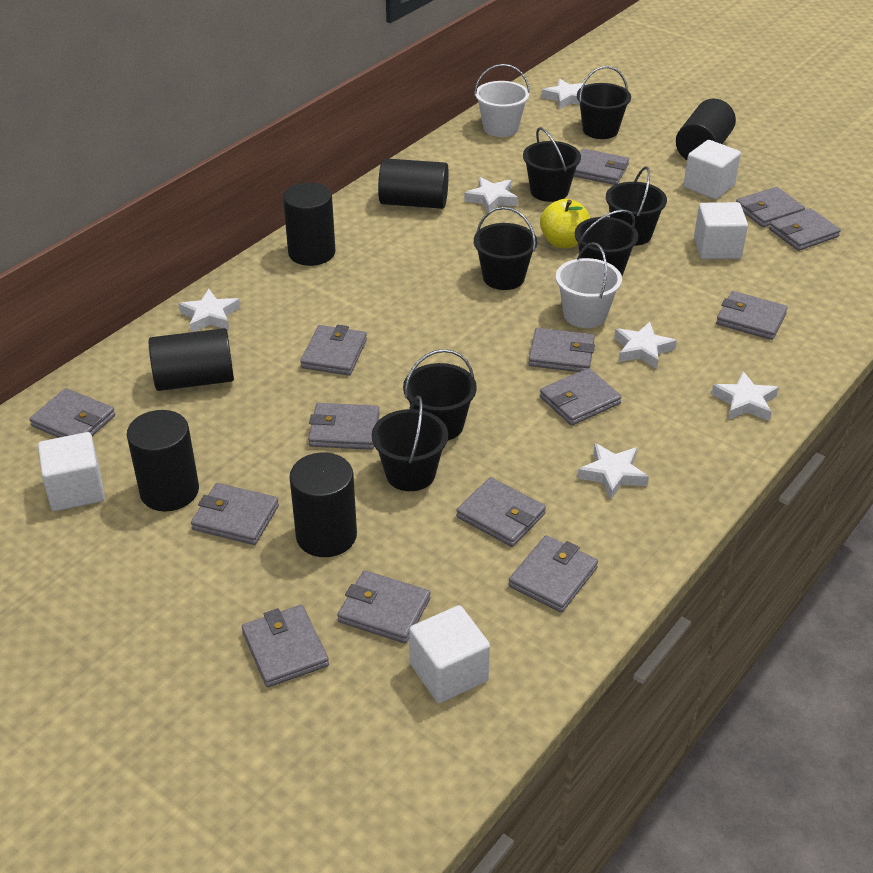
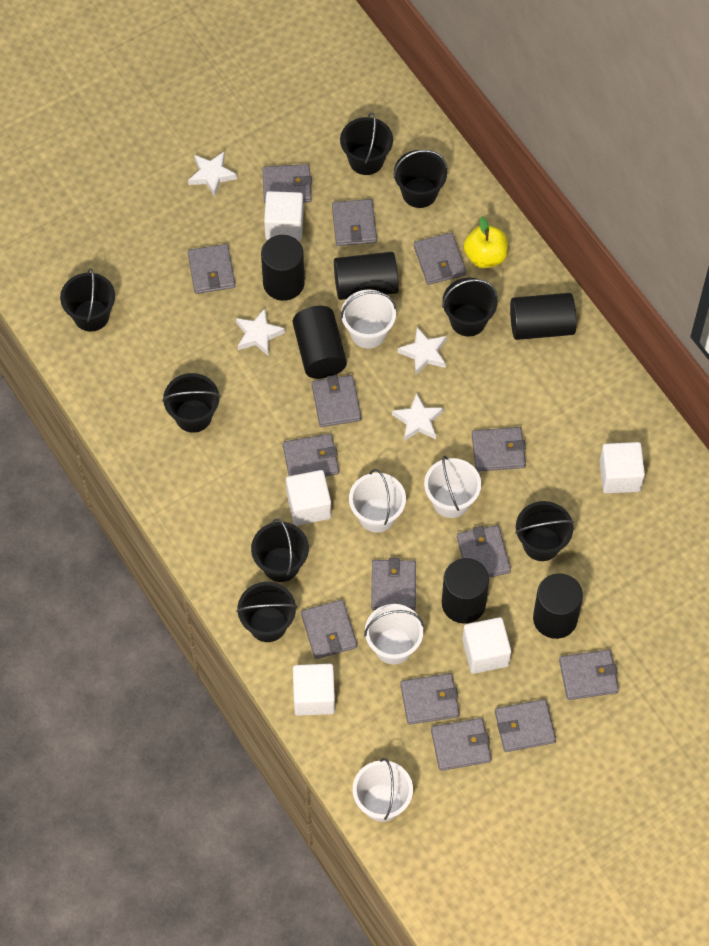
black bucket: 7 -> 8
white bucket: 2 -> 5
white cube: 4 -> 5
white star: 6 -> 4

